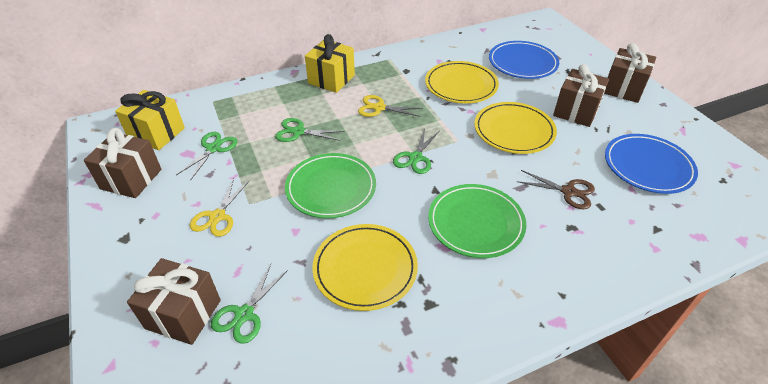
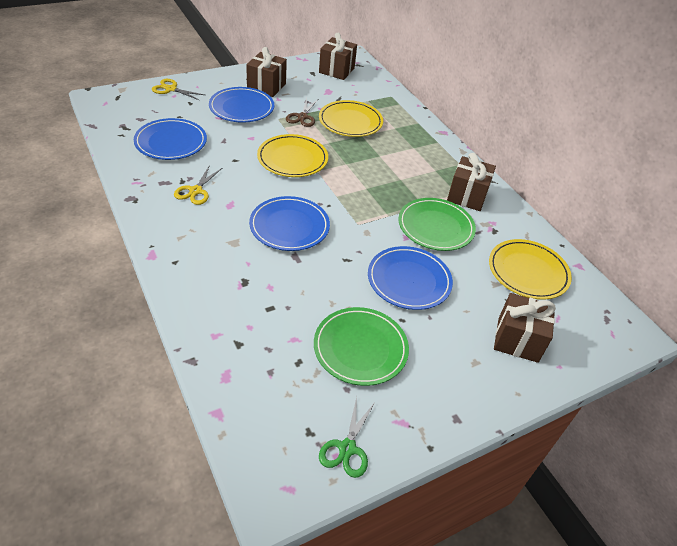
blue plate: 2 -> 4
green scissors: 4 -> 1
yellow gift: 2 -> 0

